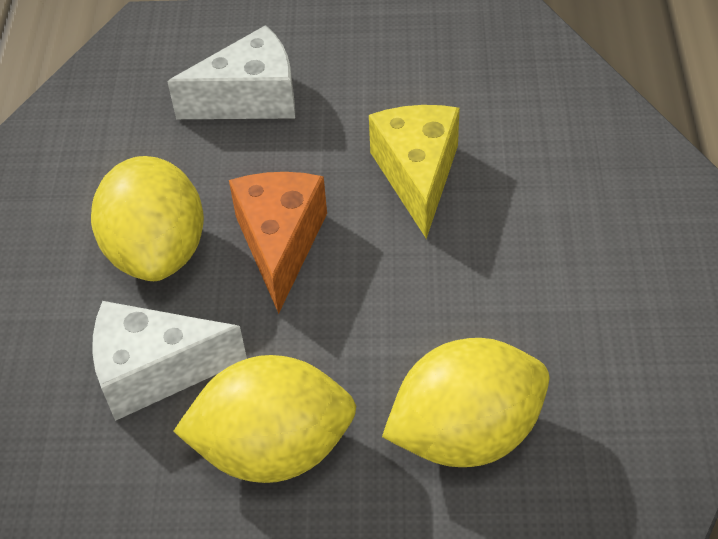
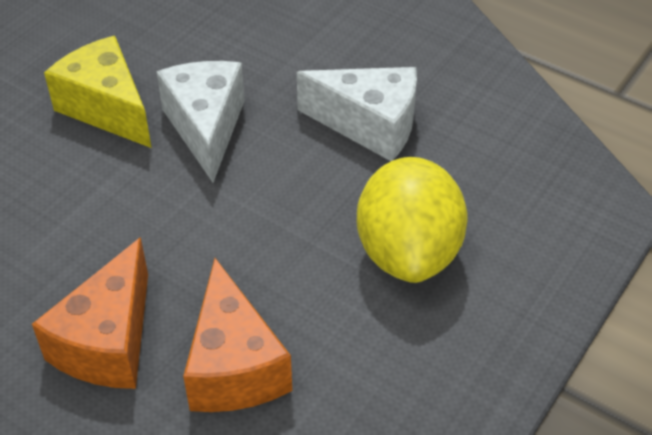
orange cheese: 1 -> 2
yellow lemon: 3 -> 1

